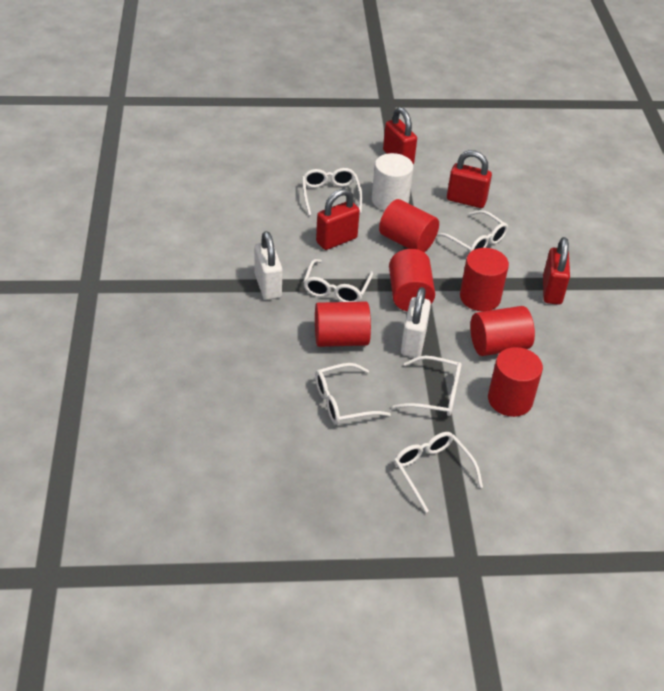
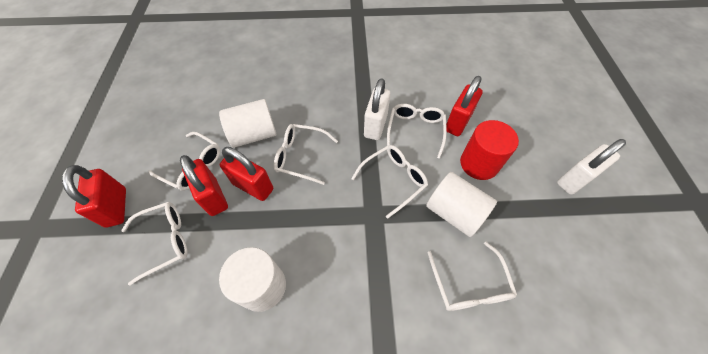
red cylinder: 6 -> 1
white cylinder: 1 -> 3

